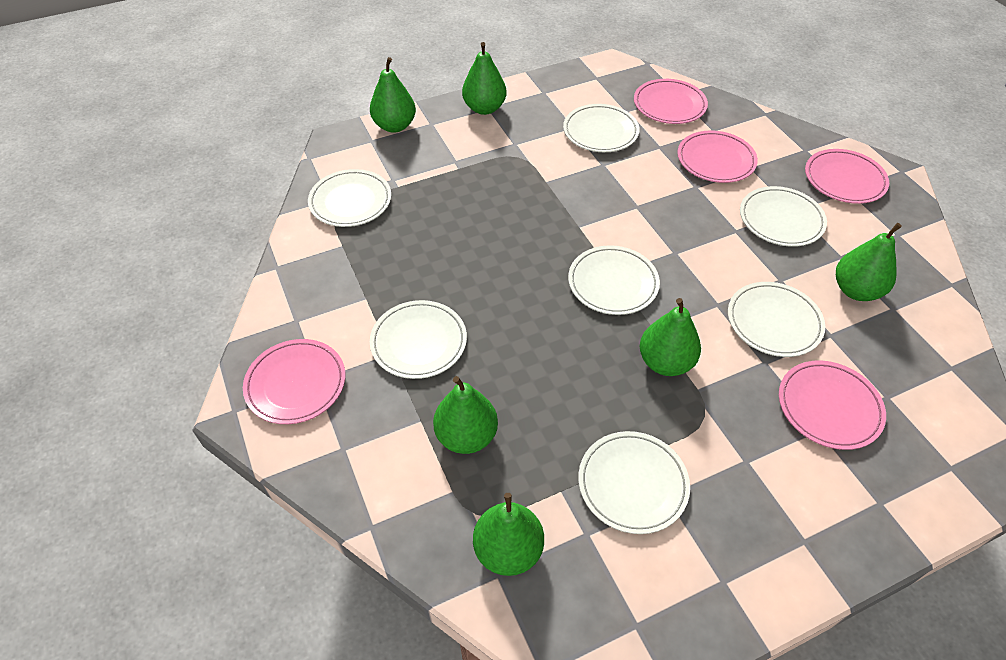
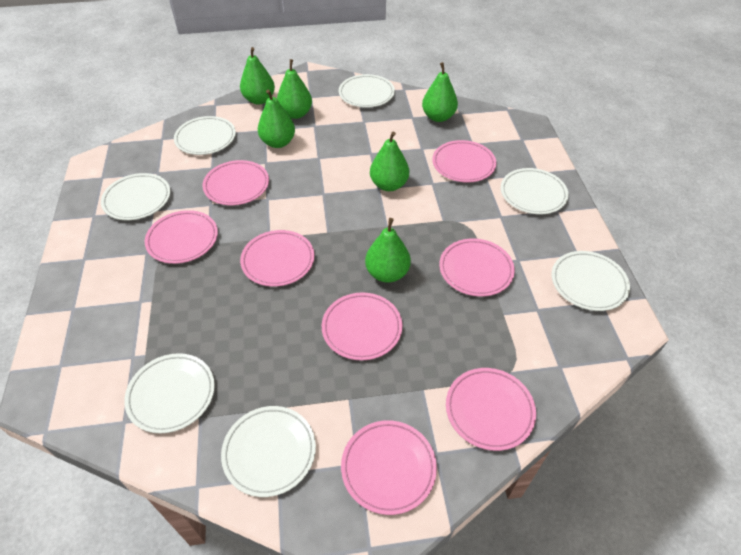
pink plate: 5 -> 8

